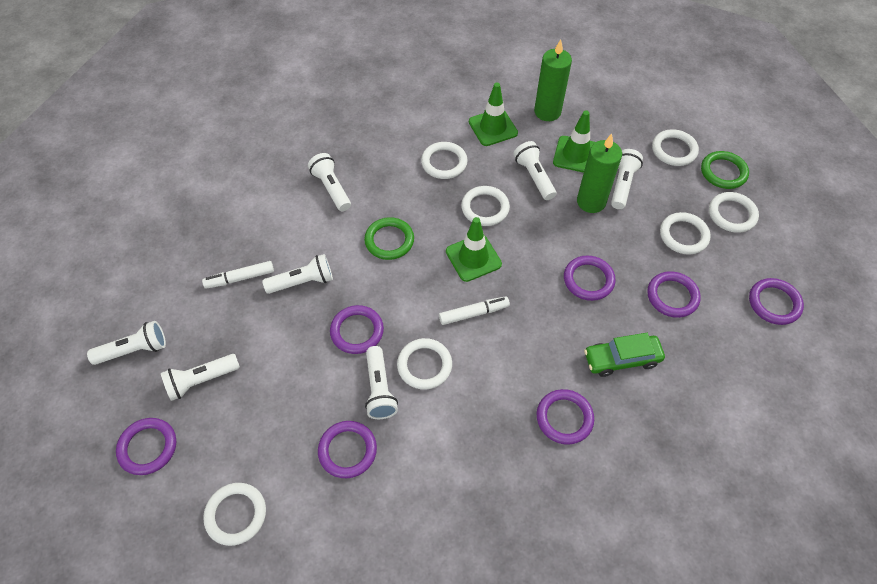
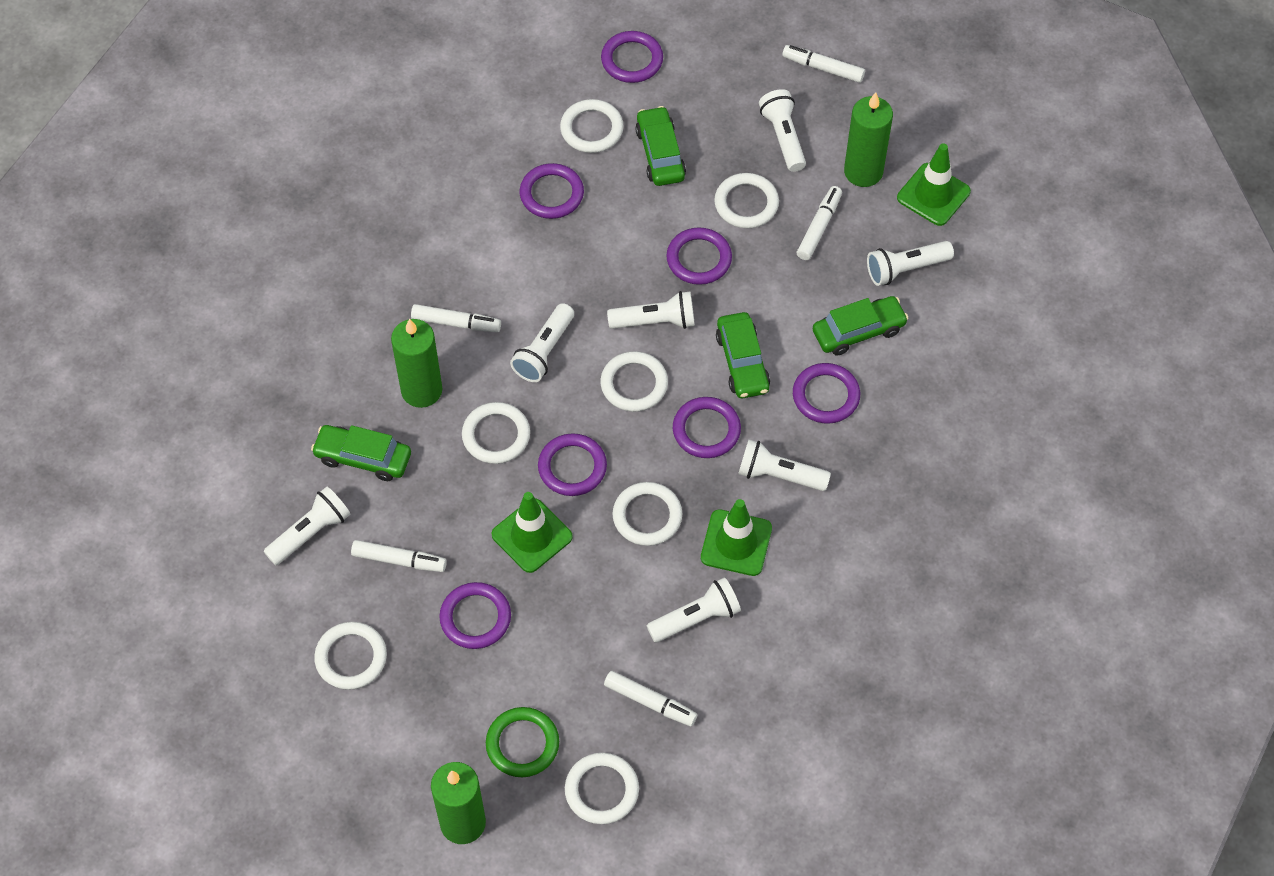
green candle: 2 -> 3
green car: 1 -> 4
green ring: 2 -> 1
white marker: 2 -> 5

